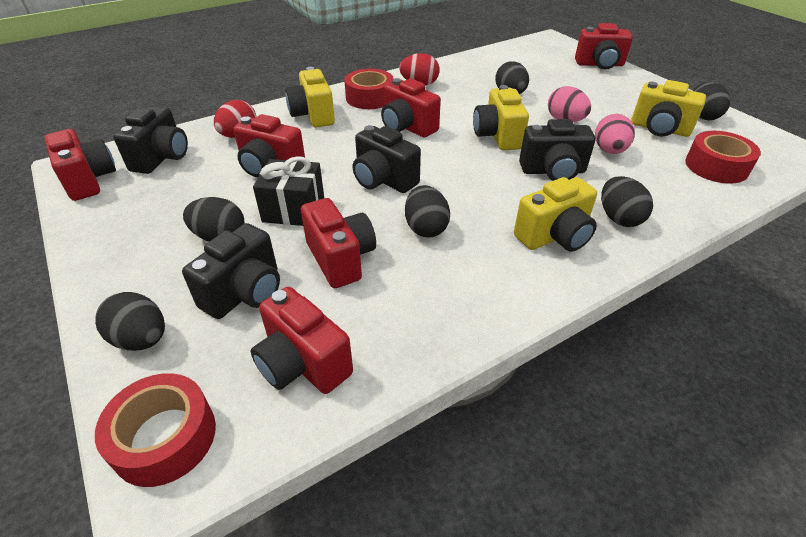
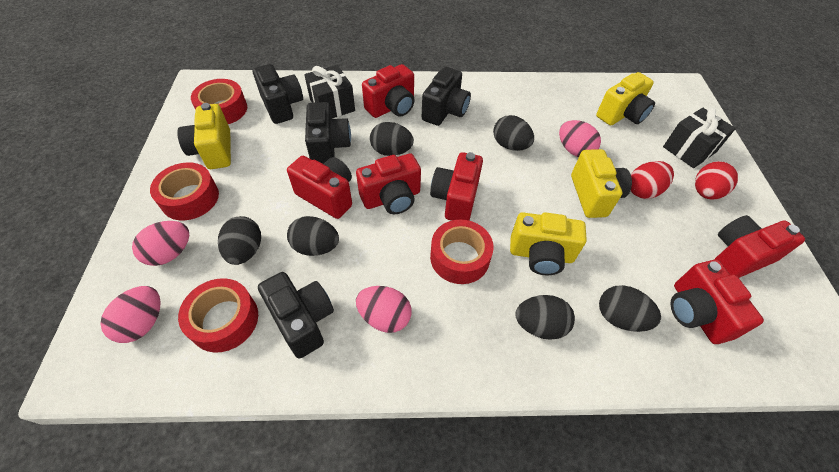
black gift: 1 -> 2
pink egg: 2 -> 4
red tape: 3 -> 4

